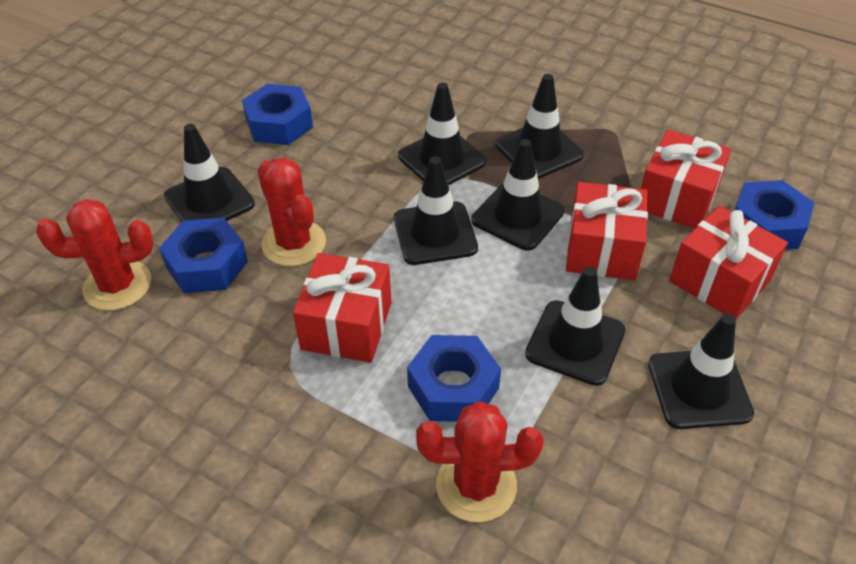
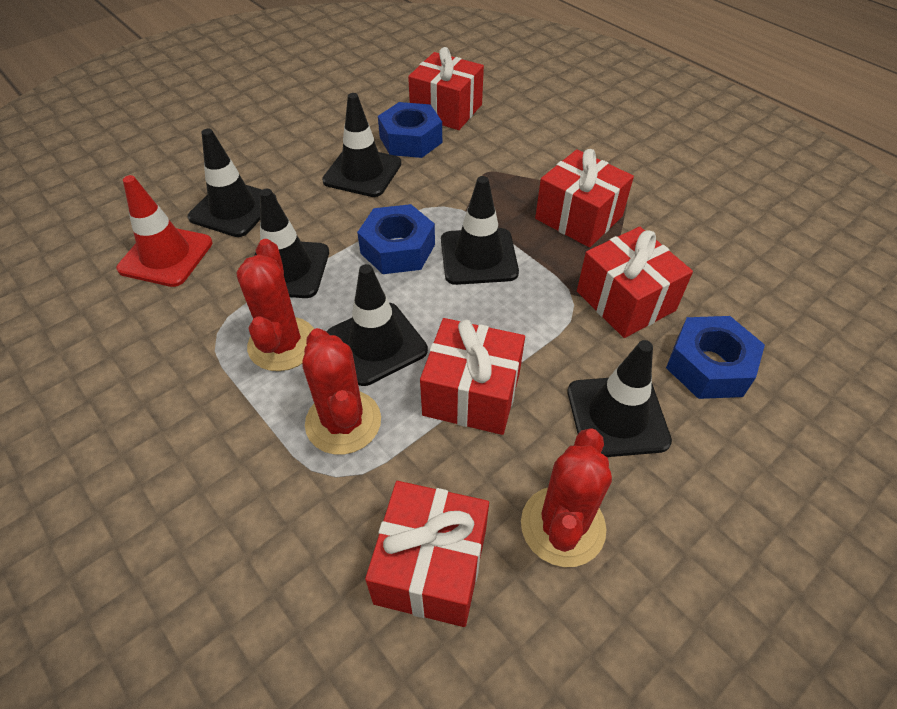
black traffic cone: 7 -> 6
blue nut: 4 -> 3
red gift: 4 -> 5
red traffic cone: 0 -> 1

